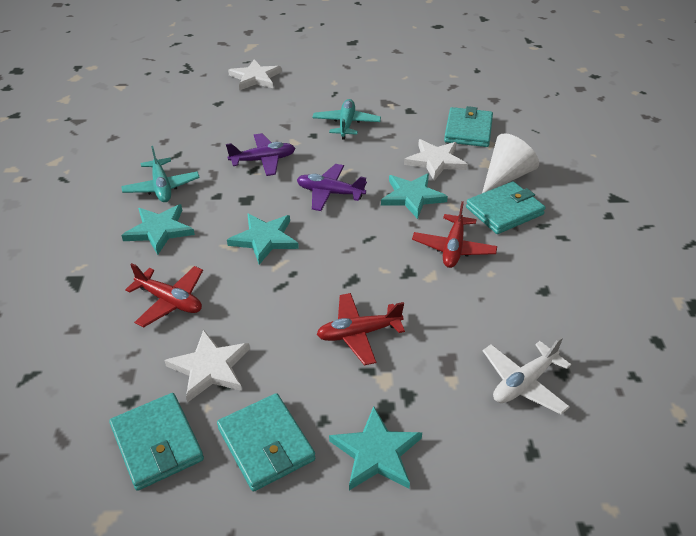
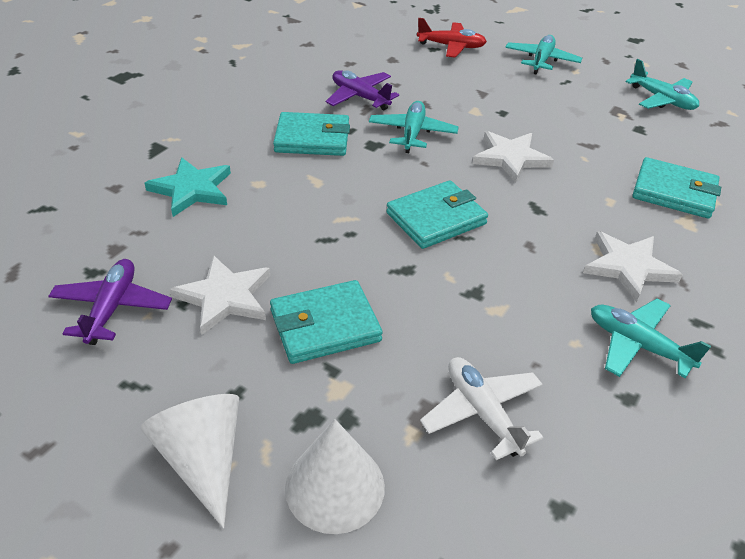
red plane: 3 -> 1
turquoise plane: 2 -> 4
turquoise star: 4 -> 1
white cone: 1 -> 2

